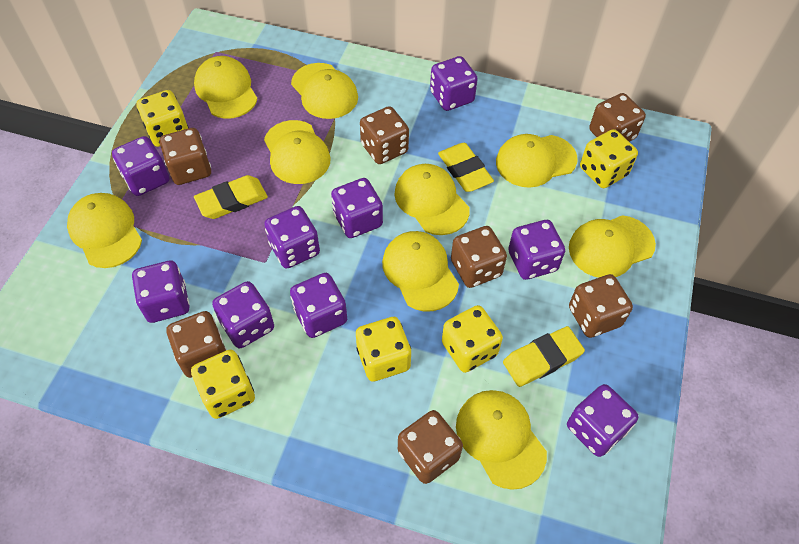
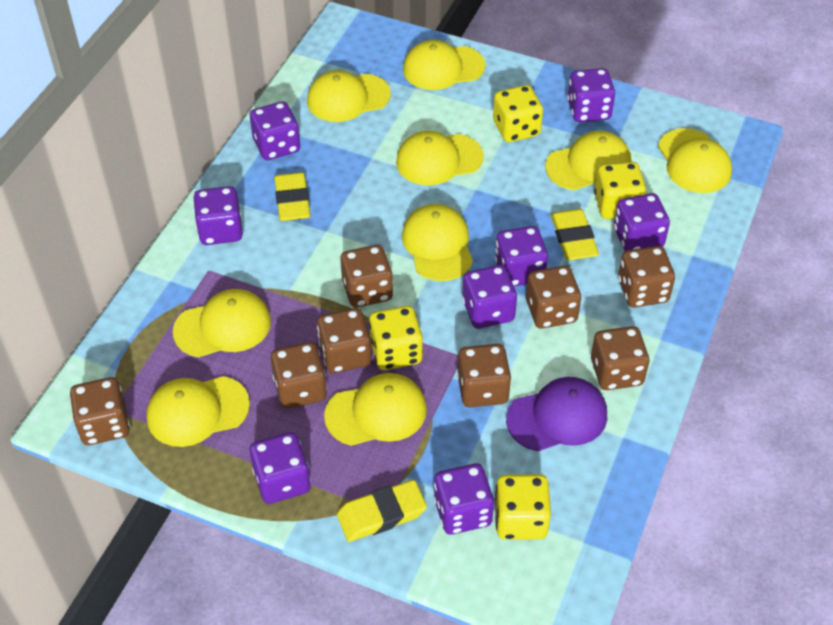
brown dice: 7 -> 8
purple cap: 0 -> 1
purple dice: 9 -> 8
yellow dice: 5 -> 4

